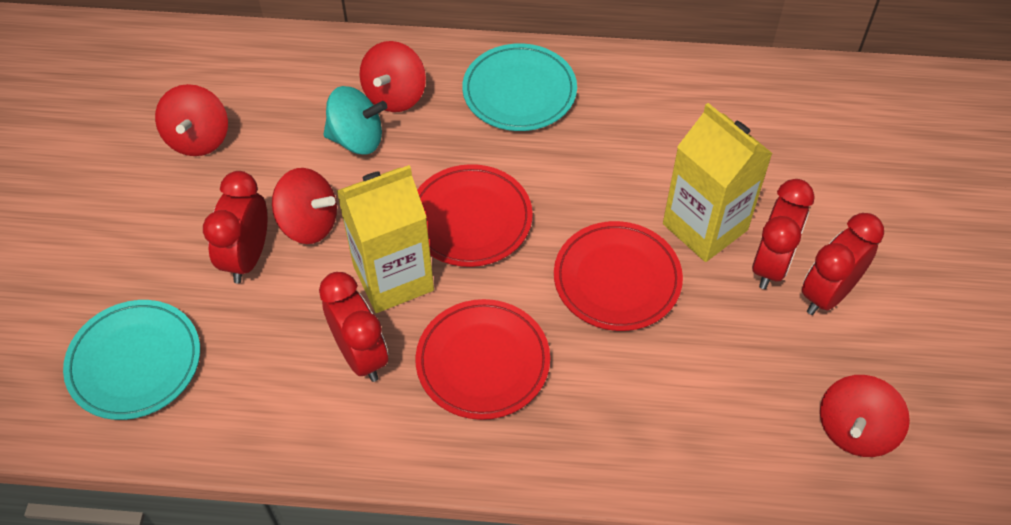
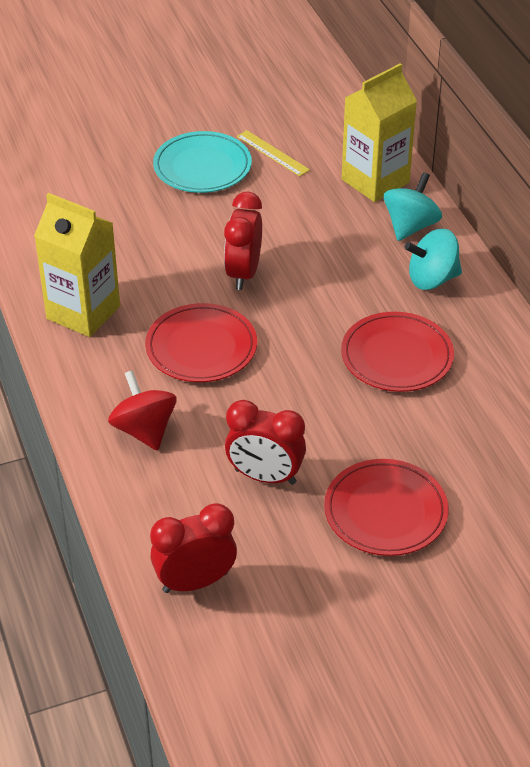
red clock: 4 -> 3
red spinning top: 4 -> 1
turquoise plate: 2 -> 1
turquoise spinning top: 1 -> 2
yellow ruler: 0 -> 1

